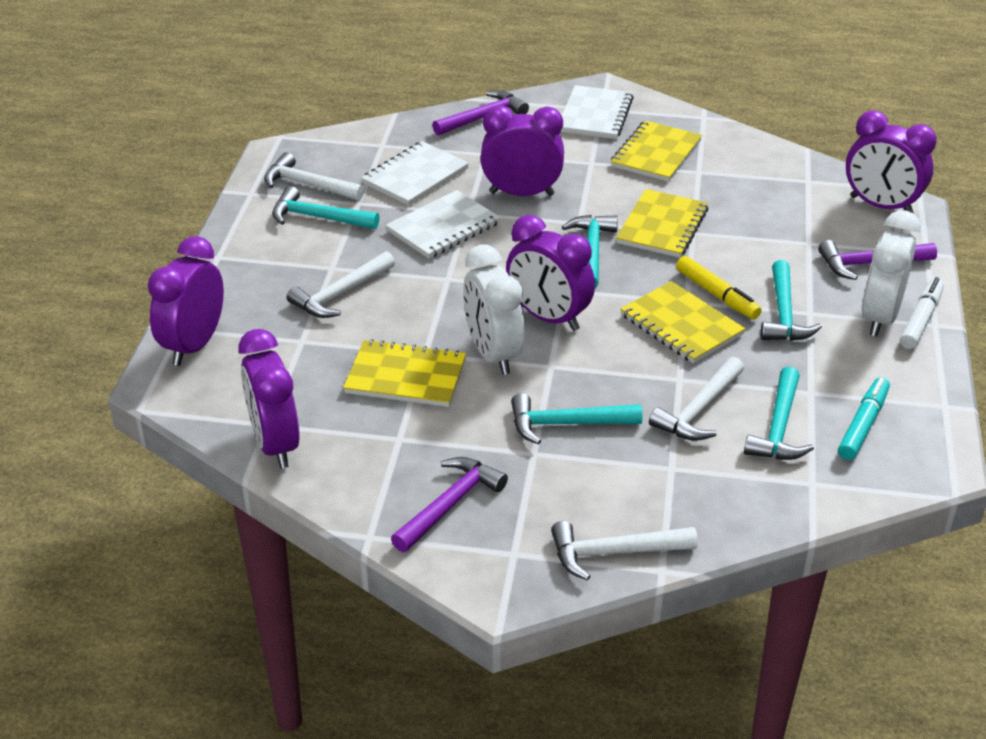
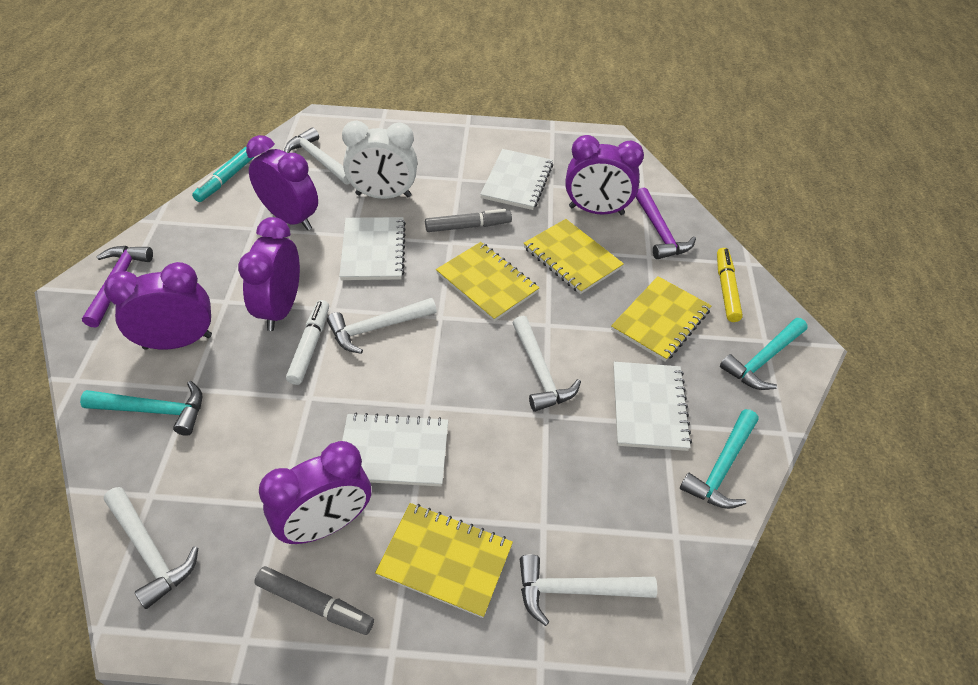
grey marker: 0 -> 2
purple hammer: 3 -> 2
turquoise hammer: 5 -> 3
white clock: 2 -> 1
white hammer: 4 -> 5
white notebook: 3 -> 4

